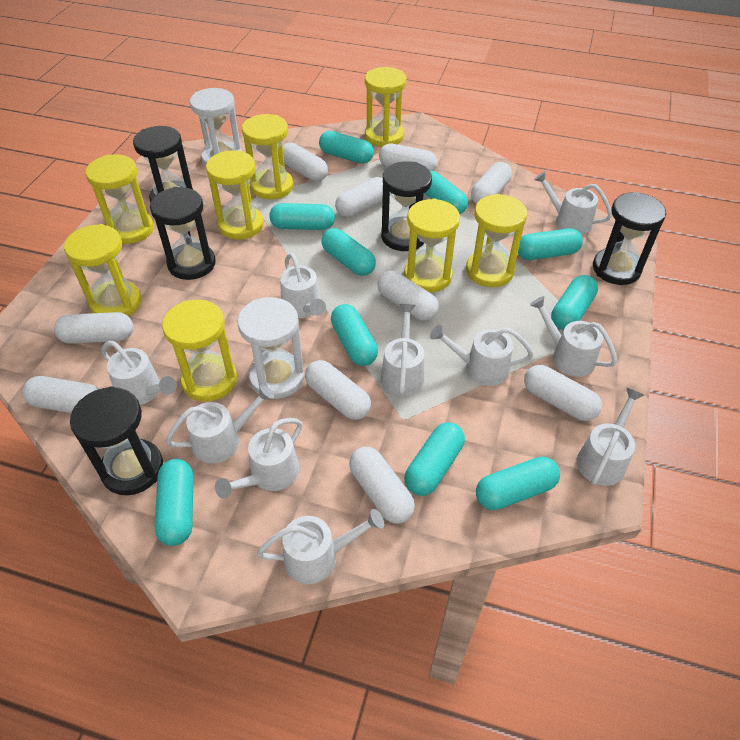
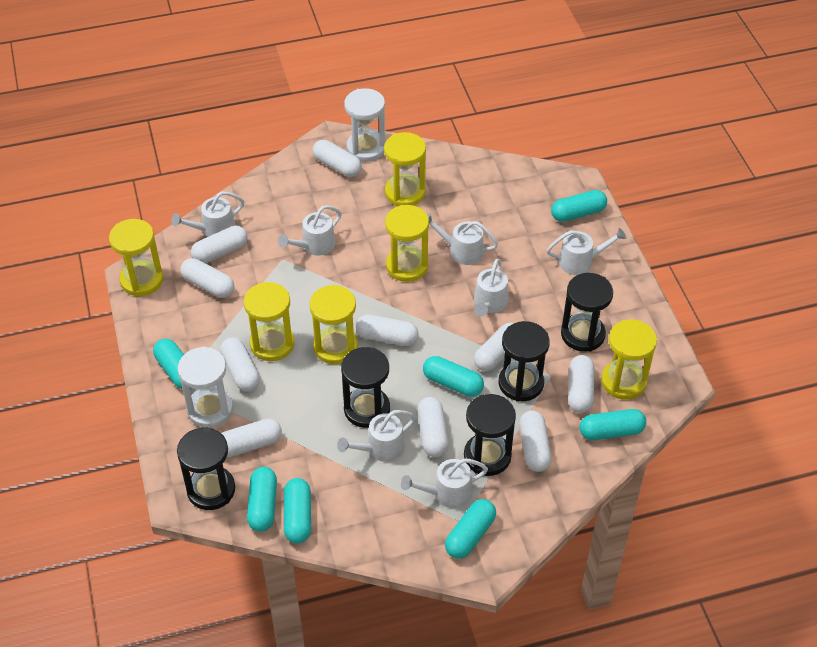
turquoise capsule: 10 -> 7
white watering can: 10 -> 7
yellow hourglass: 8 -> 6

